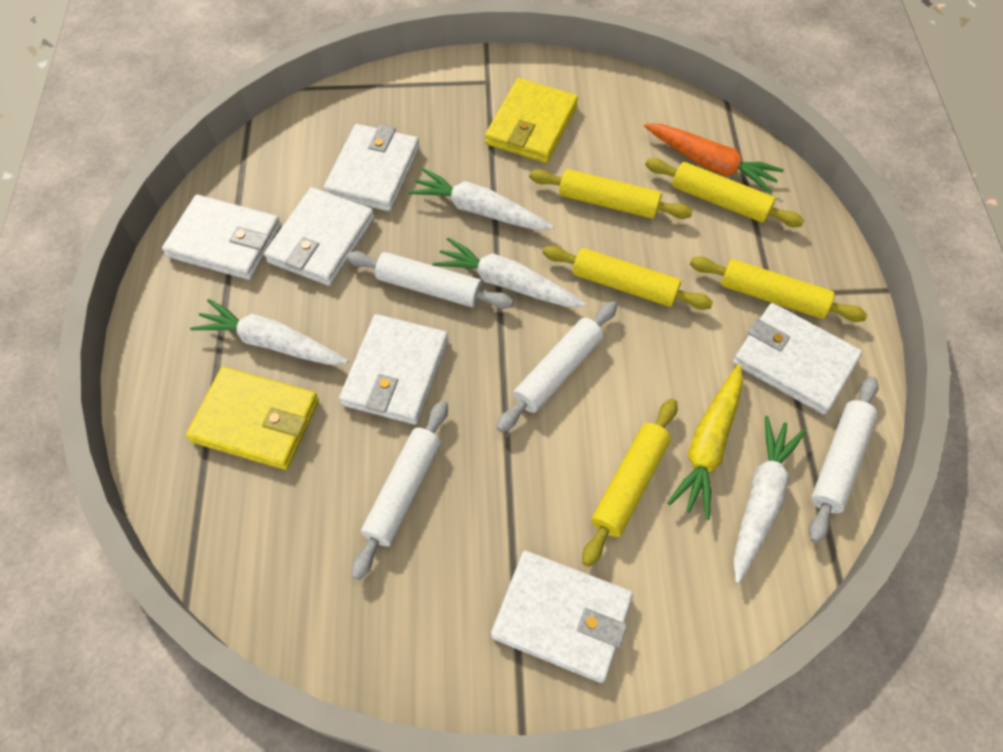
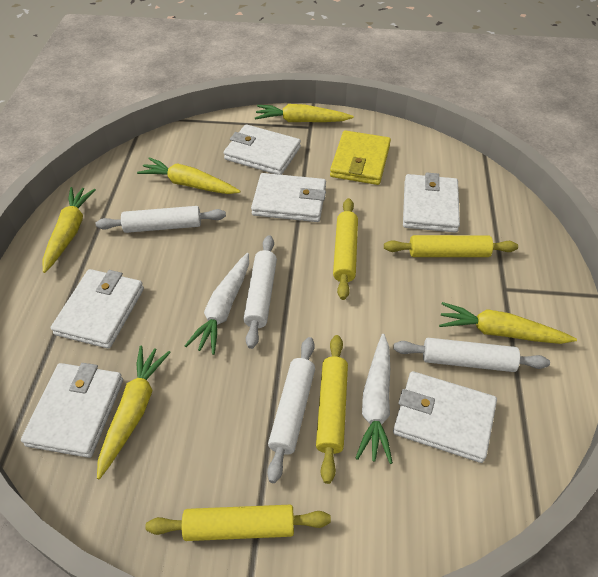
orange carrot: 1 -> 0
white carrot: 4 -> 2
yellow carrot: 1 -> 5
yellow rolling pin: 5 -> 4
yellow wallet: 2 -> 1

